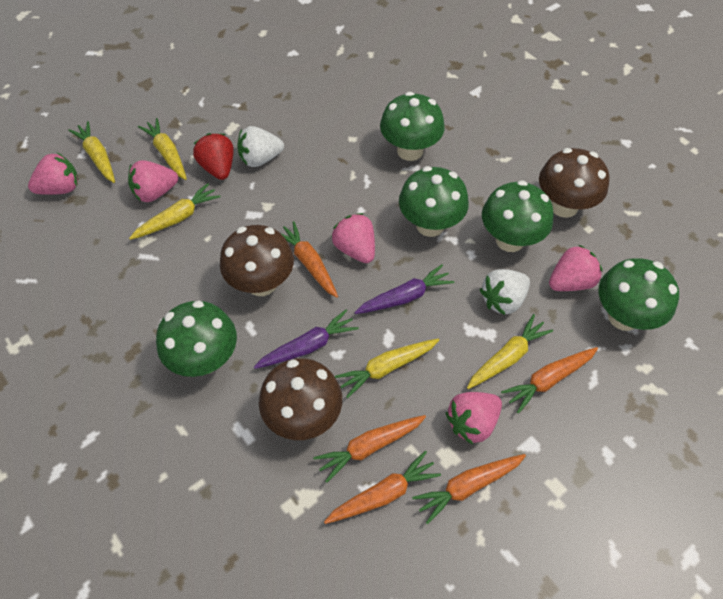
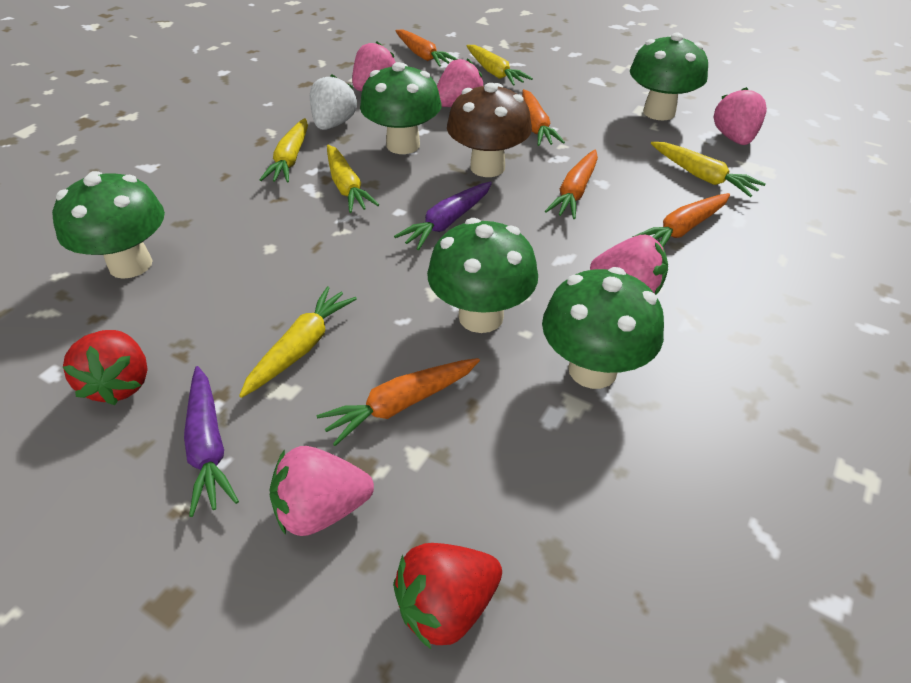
brown mushroom: 3 -> 1
red strawberry: 1 -> 2
white strawberry: 2 -> 1

